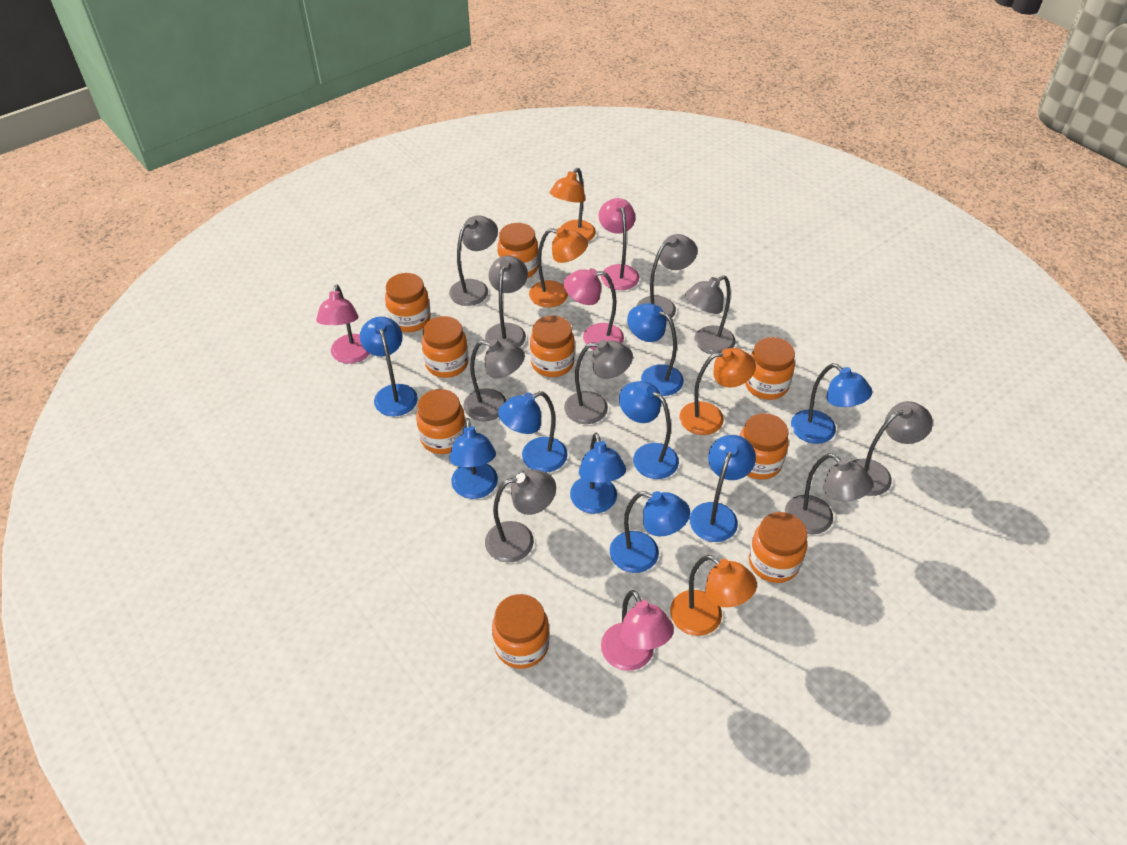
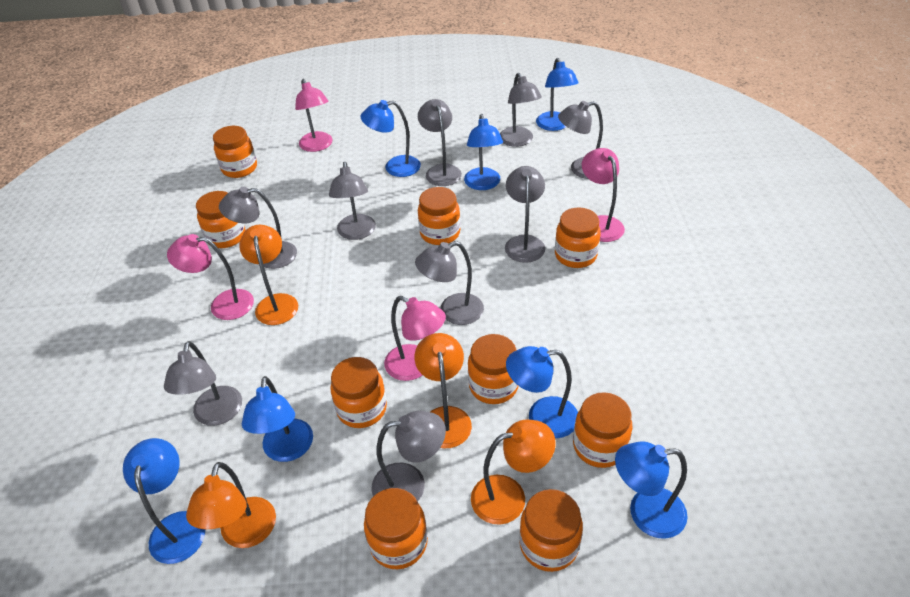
blue lamp: 9 -> 7

